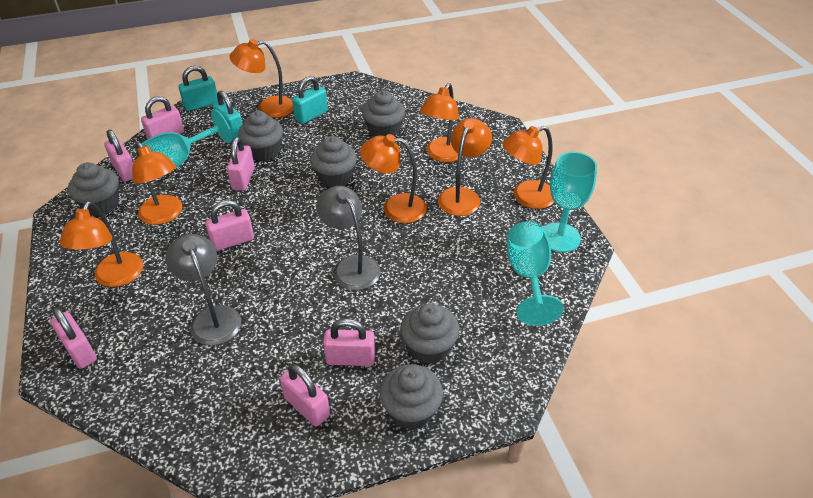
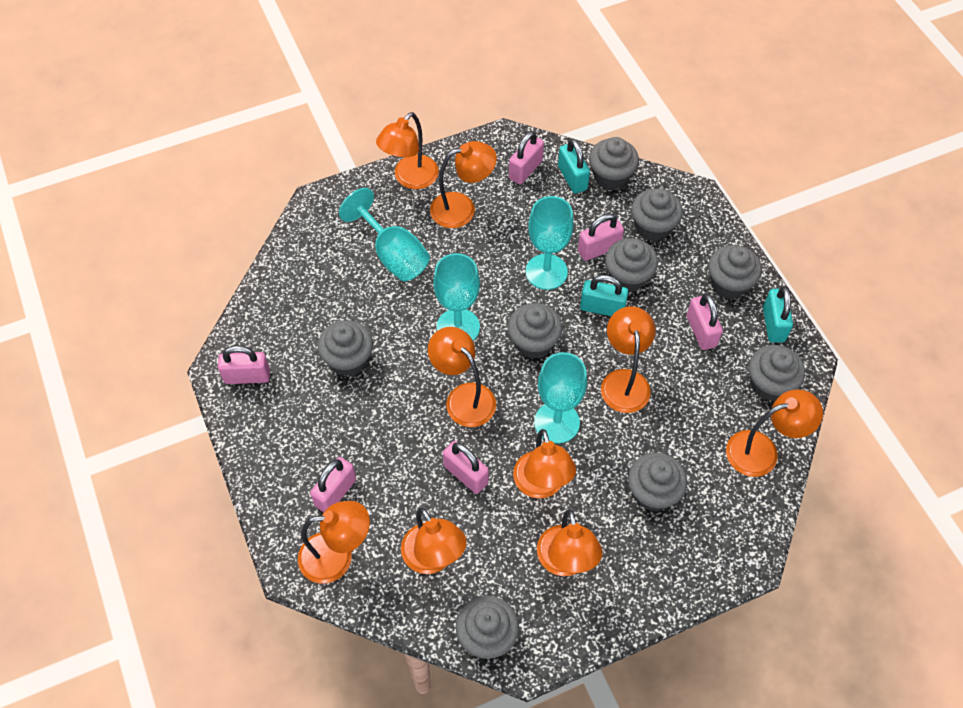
grey cupcake: 6 -> 9
grey lamp: 2 -> 0
orange lamp: 7 -> 9
pink padlock: 7 -> 6
turquoise goblet: 3 -> 4

